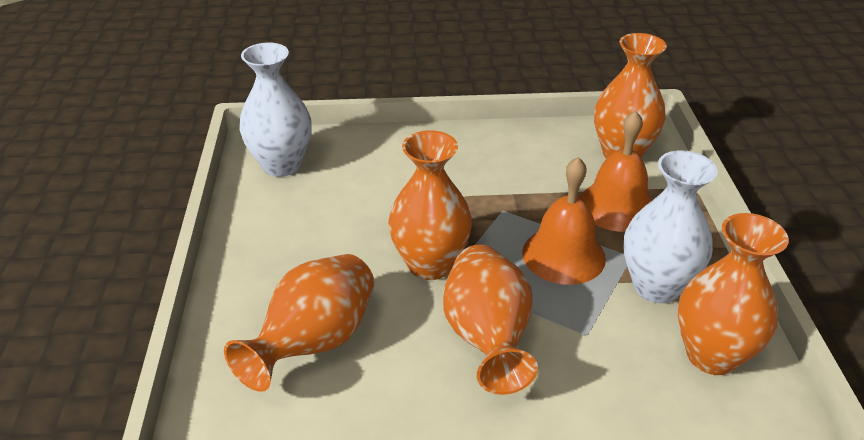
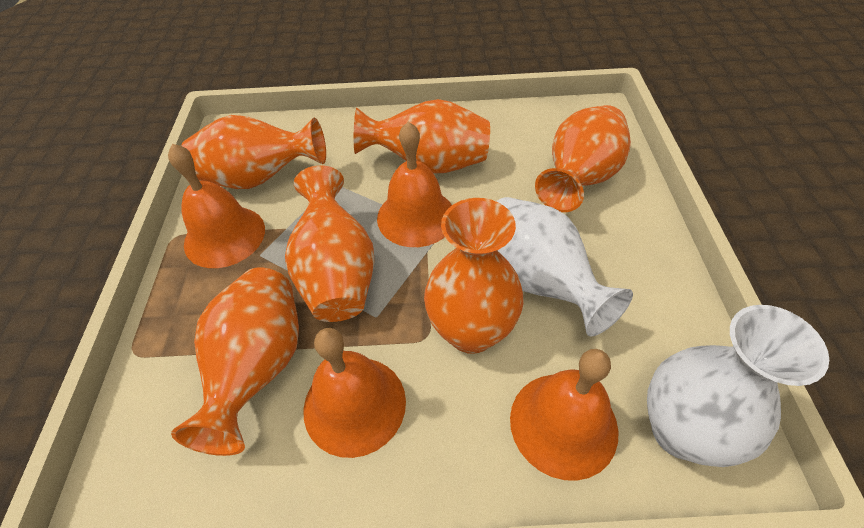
orange bell: 2 -> 4
orange vase: 5 -> 6

